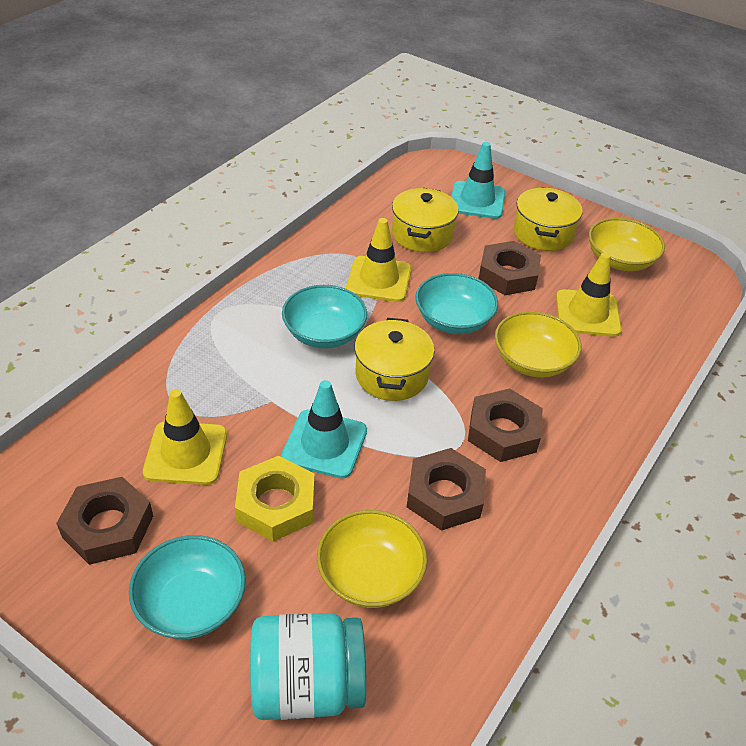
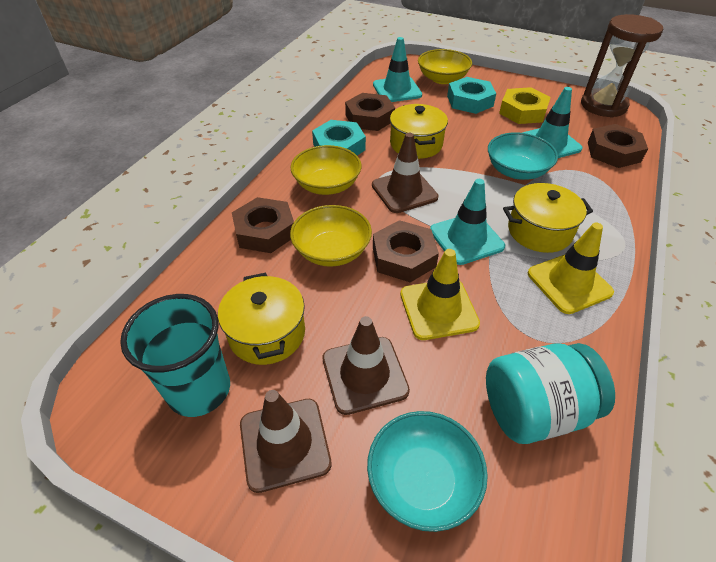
brown hourglass: 0 -> 1
brown traffic cone: 0 -> 3
turquoise bowl: 3 -> 2
turquoise cup: 0 -> 1
turquoise nut: 0 -> 2
turquoise traffic cone: 2 -> 3
yellow traffic cone: 3 -> 2

